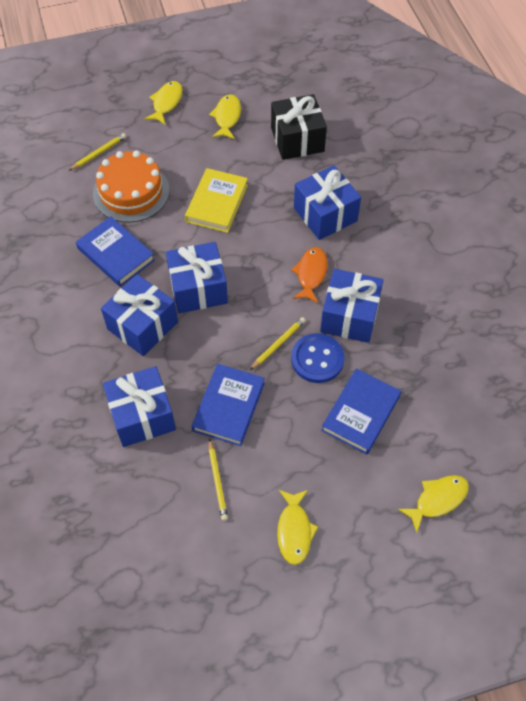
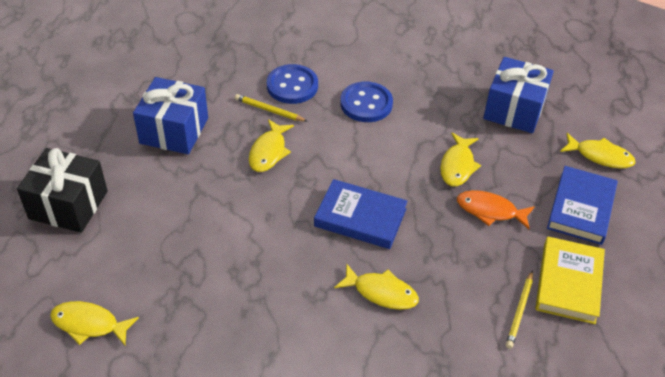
blue book: 3 -> 2
blue button: 1 -> 2
blue gift: 5 -> 2
orange cake: 1 -> 0
yellow fish: 4 -> 5
yellow pencil: 3 -> 2

